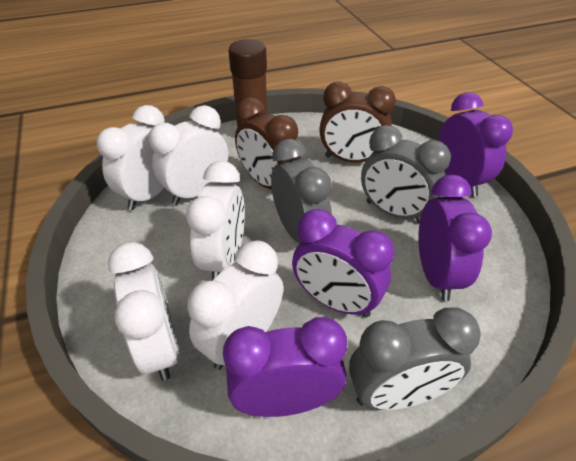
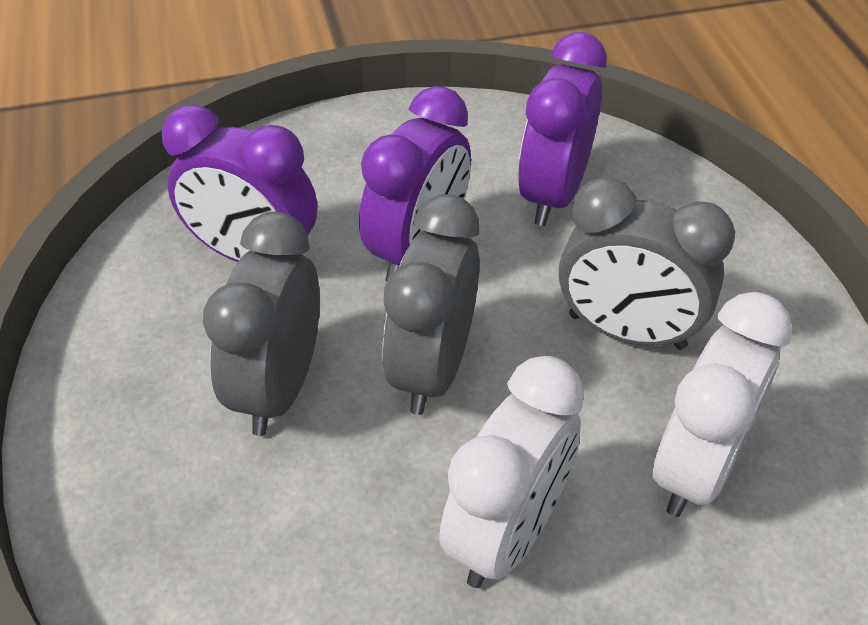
brown clock: 2 -> 0
brown glue stick: 1 -> 0
purple clock: 4 -> 3
white clock: 5 -> 2

